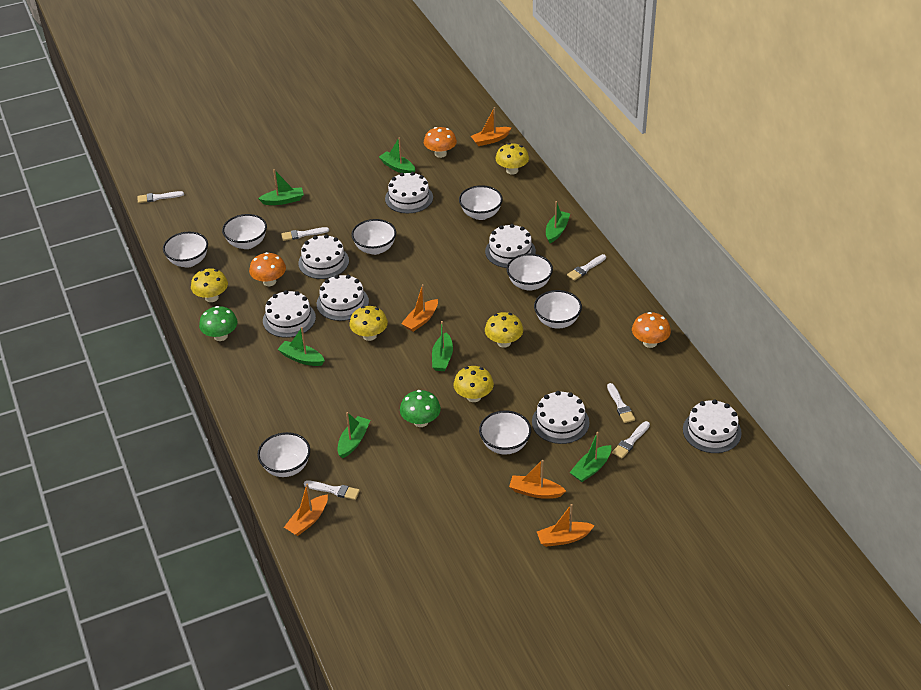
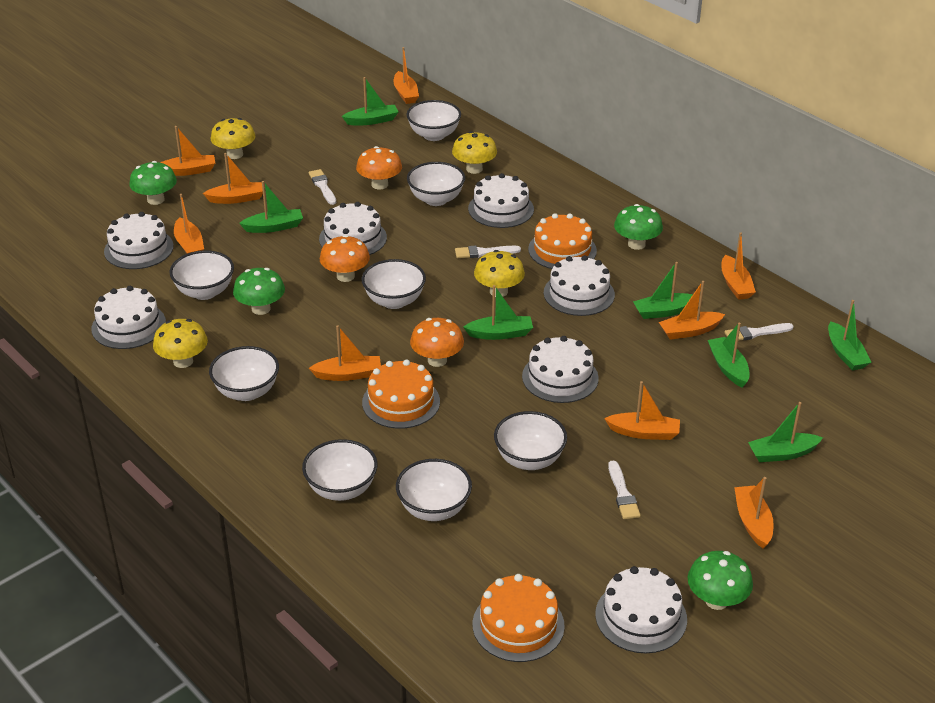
green mushroom: 2 -> 4
orange boat: 5 -> 9
orange cake: 0 -> 3
white brush: 6 -> 4
yellow mushroom: 5 -> 4

